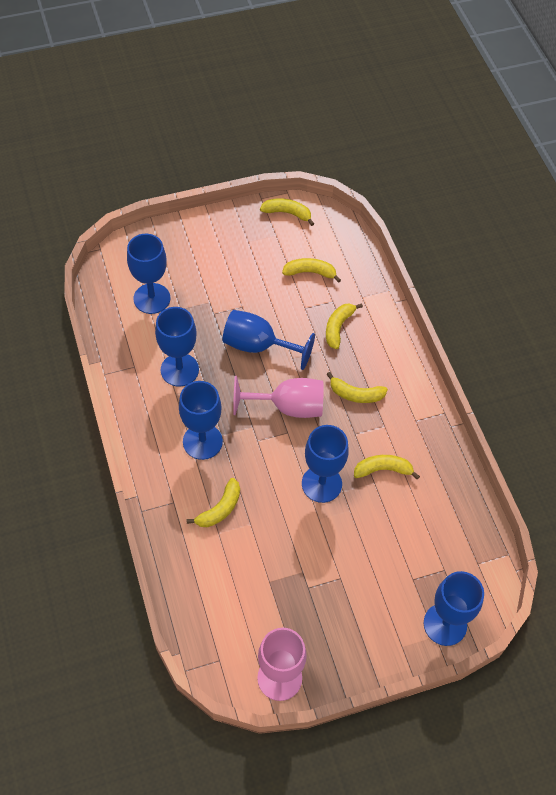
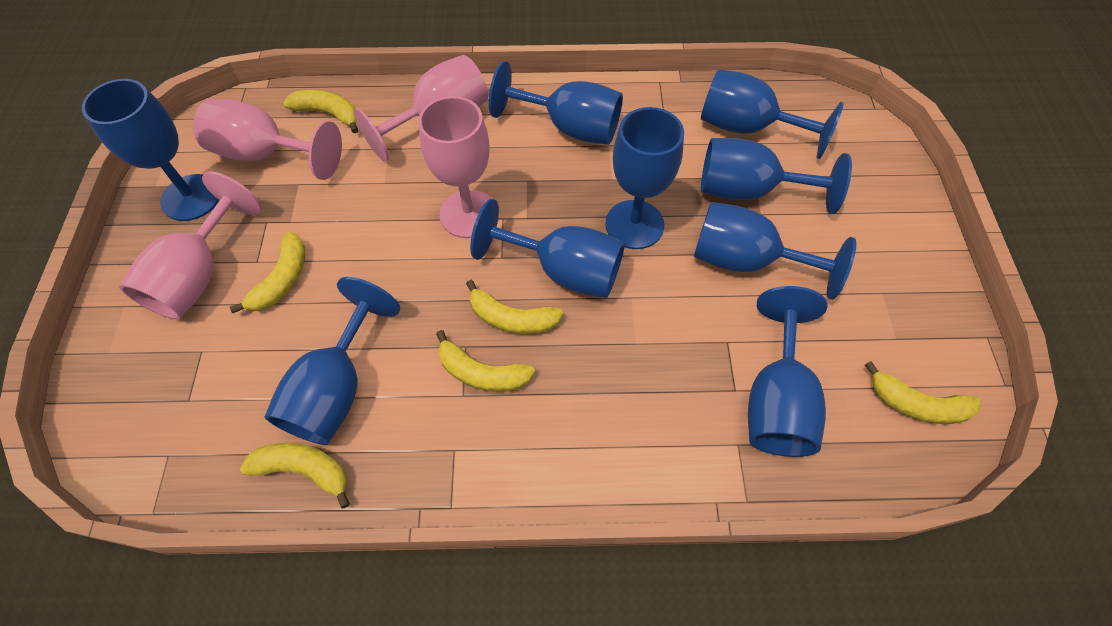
blue goblet: 6 -> 9
pink goblet: 2 -> 4

